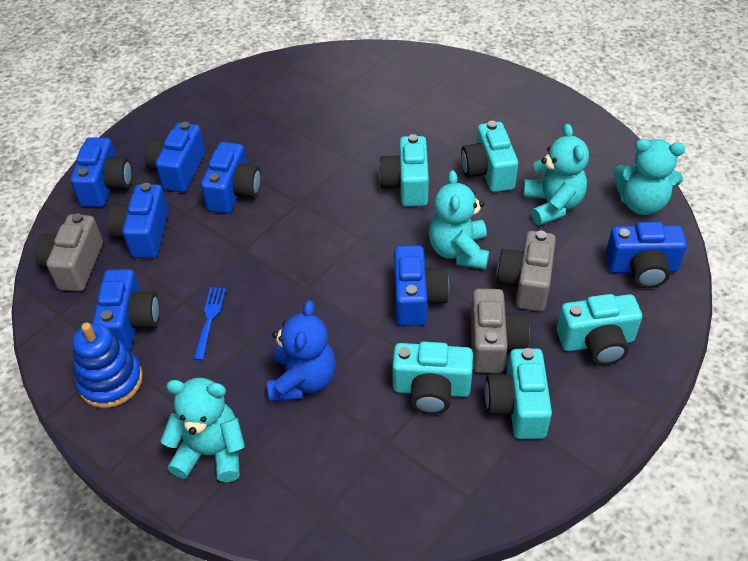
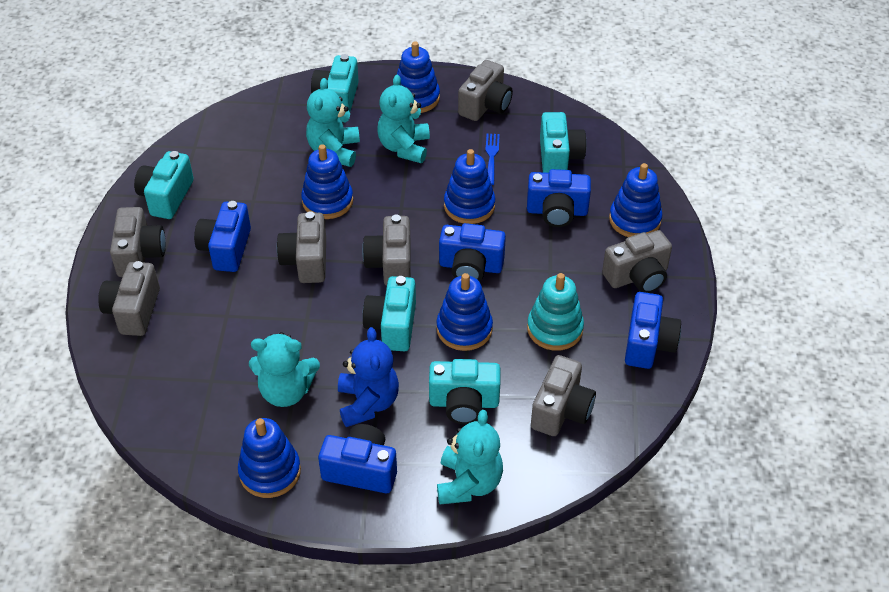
blue camera: 7 -> 5
blue stacking toy: 1 -> 6
grey camera: 3 -> 7
turquoise stacking toy: 0 -> 1

